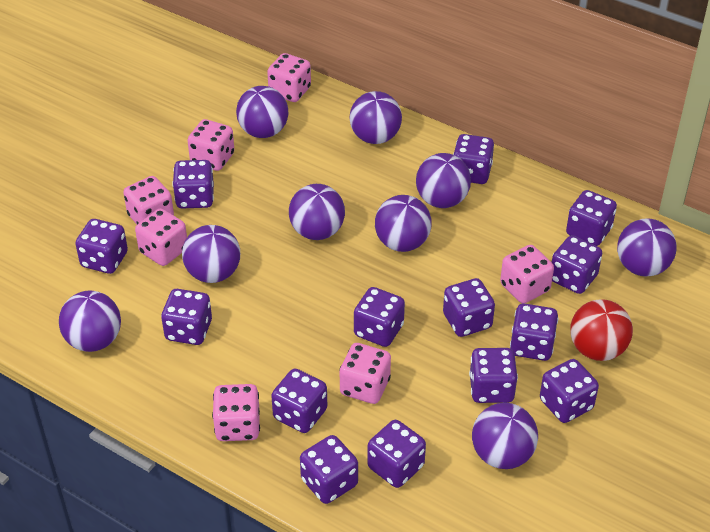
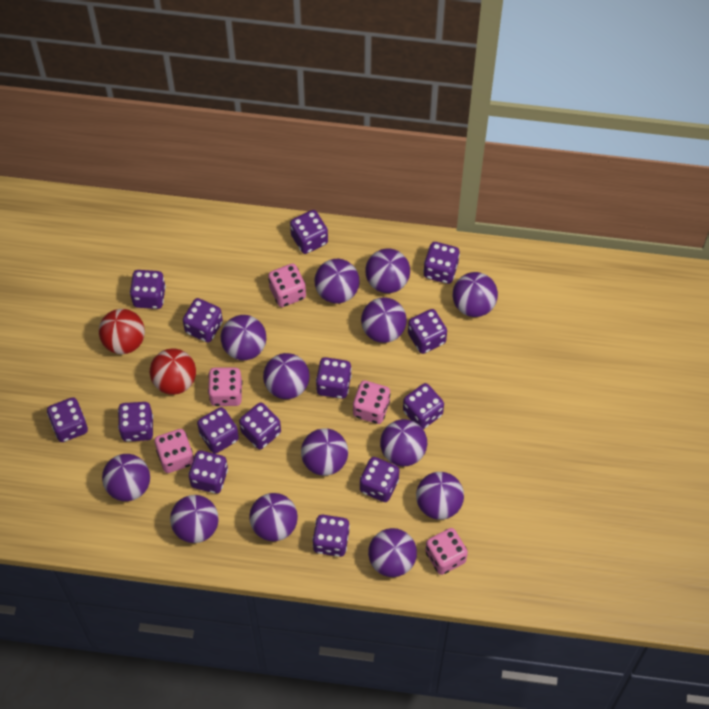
pink dice: 7 -> 5
purple ball: 9 -> 13
red ball: 1 -> 2

